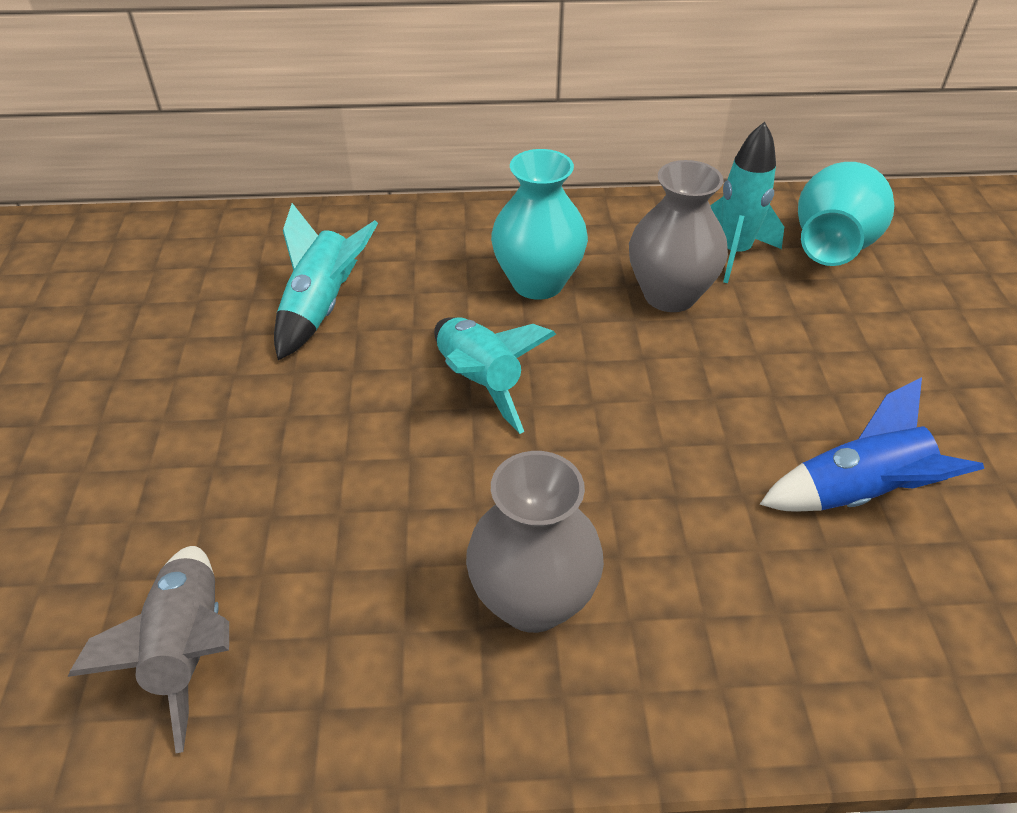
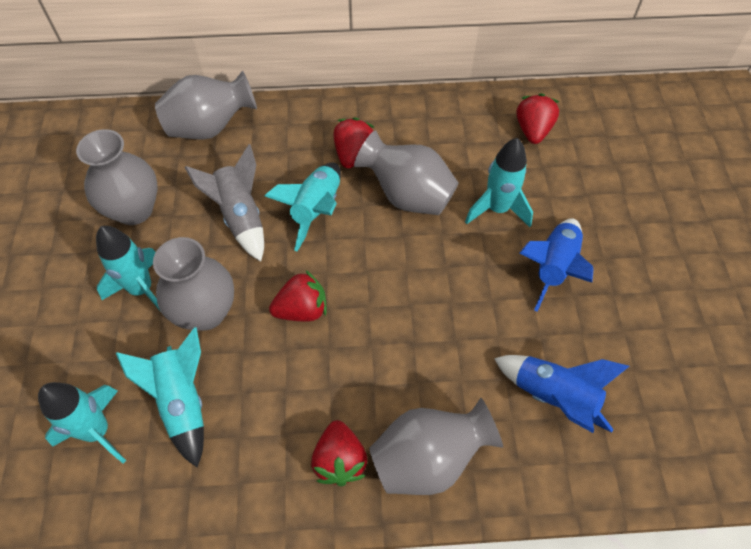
blue rocket: 1 -> 2
grey vase: 2 -> 5
red strawberry: 0 -> 4
turquoise rocket: 3 -> 5
turquoise vase: 2 -> 0

